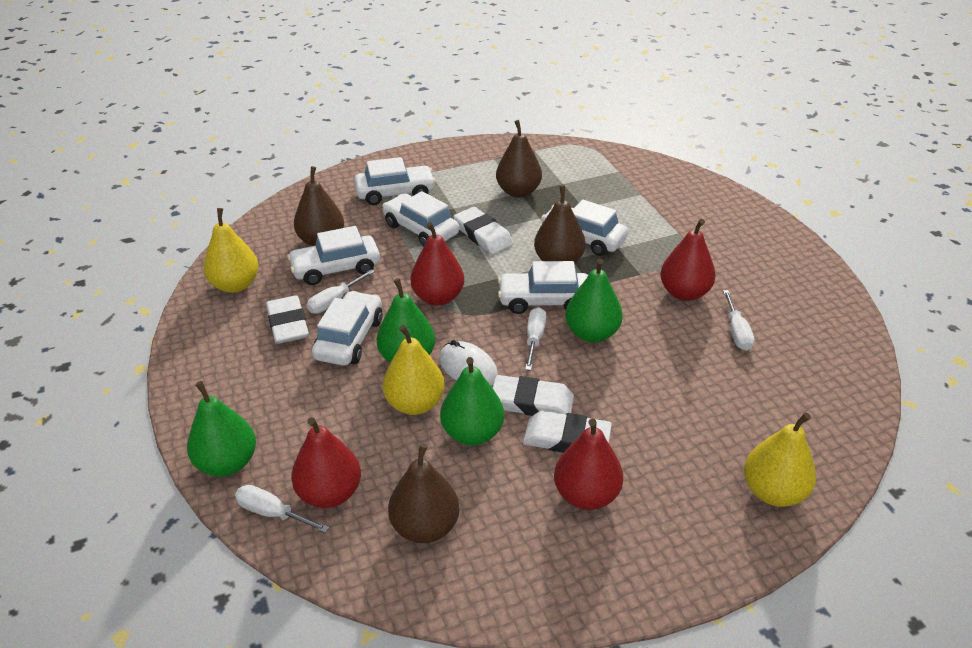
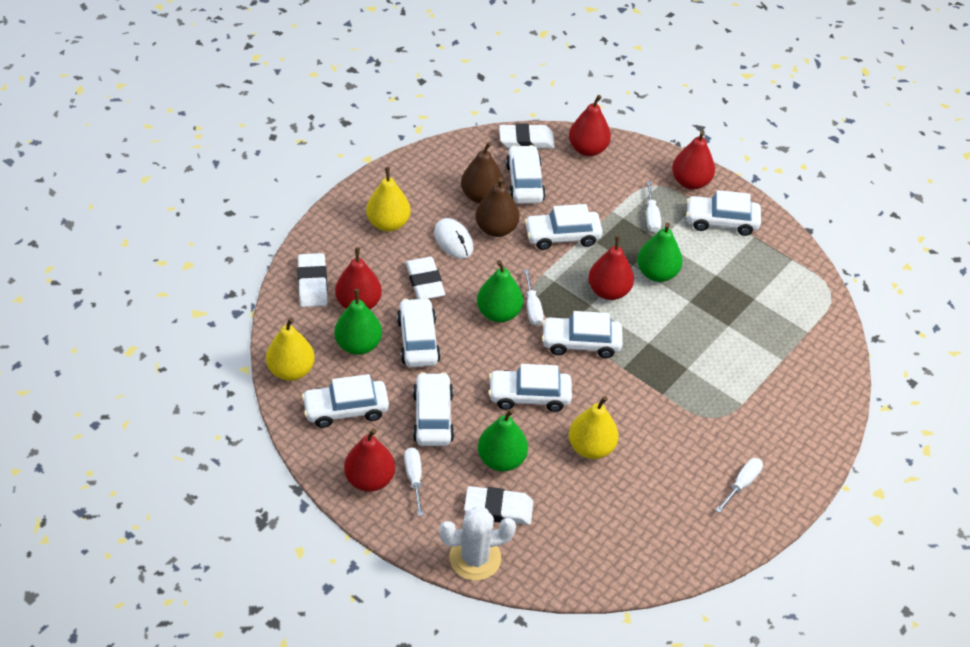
brown pear: 4 -> 2
red pear: 4 -> 5
white cactus: 0 -> 1
white car: 6 -> 8

